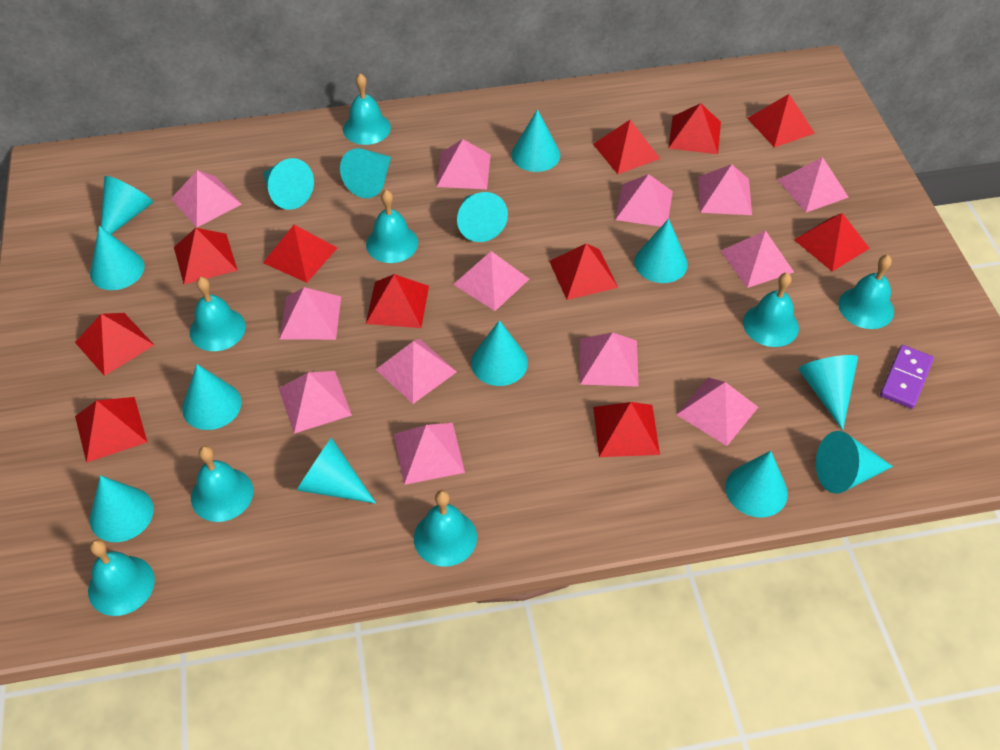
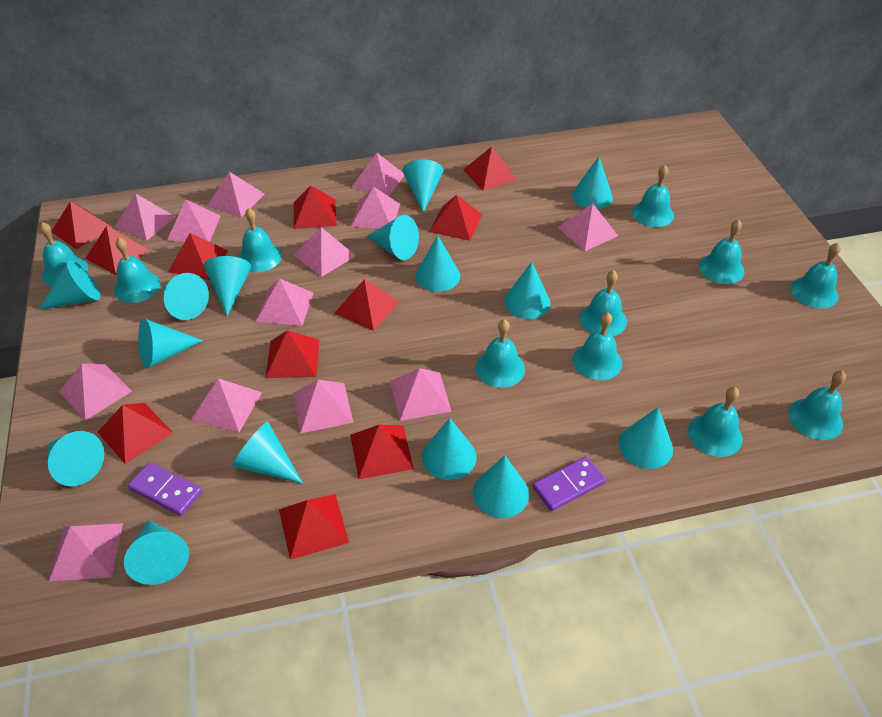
purple domino: 1 -> 2
turquoise bell: 8 -> 11
turquoise cone: 14 -> 15

